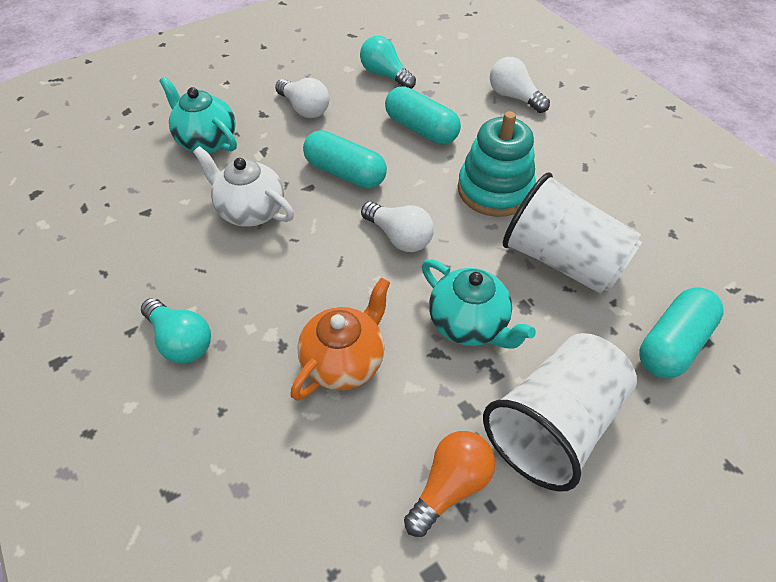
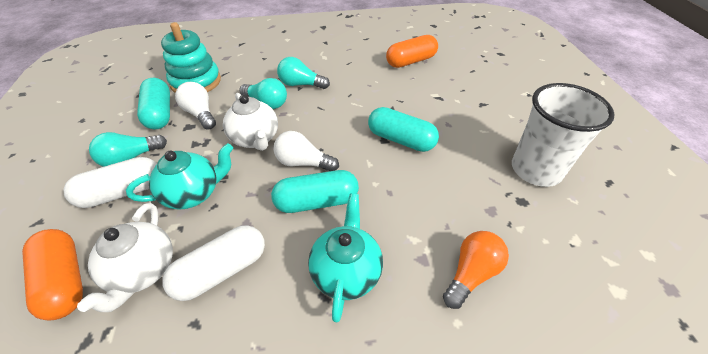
orange capsule: 0 -> 2
orange teapot: 1 -> 0
turquoise light bulb: 2 -> 3
white capsule: 0 -> 2
white cup: 2 -> 1
white light bulb: 3 -> 2
white teapot: 1 -> 2

